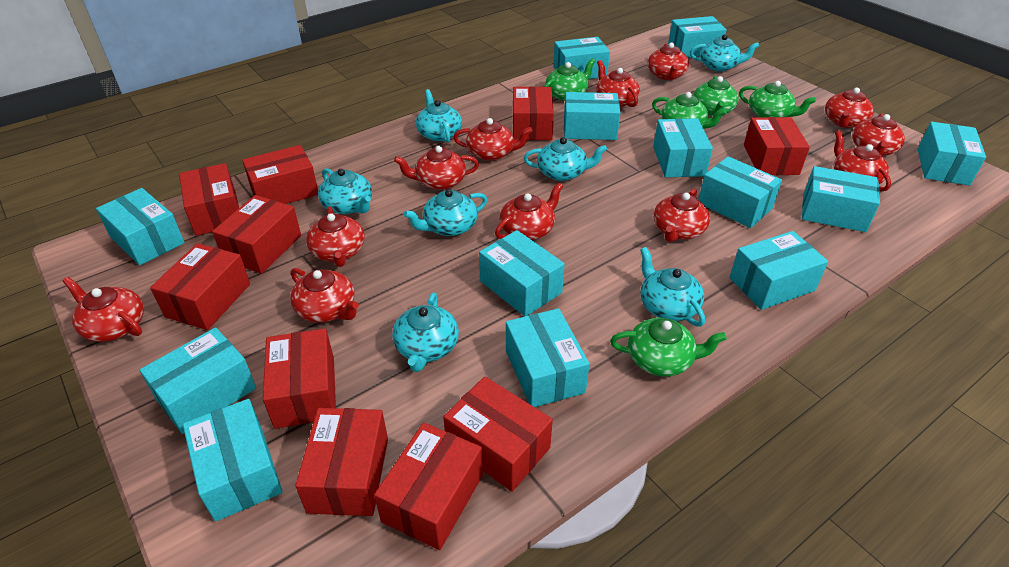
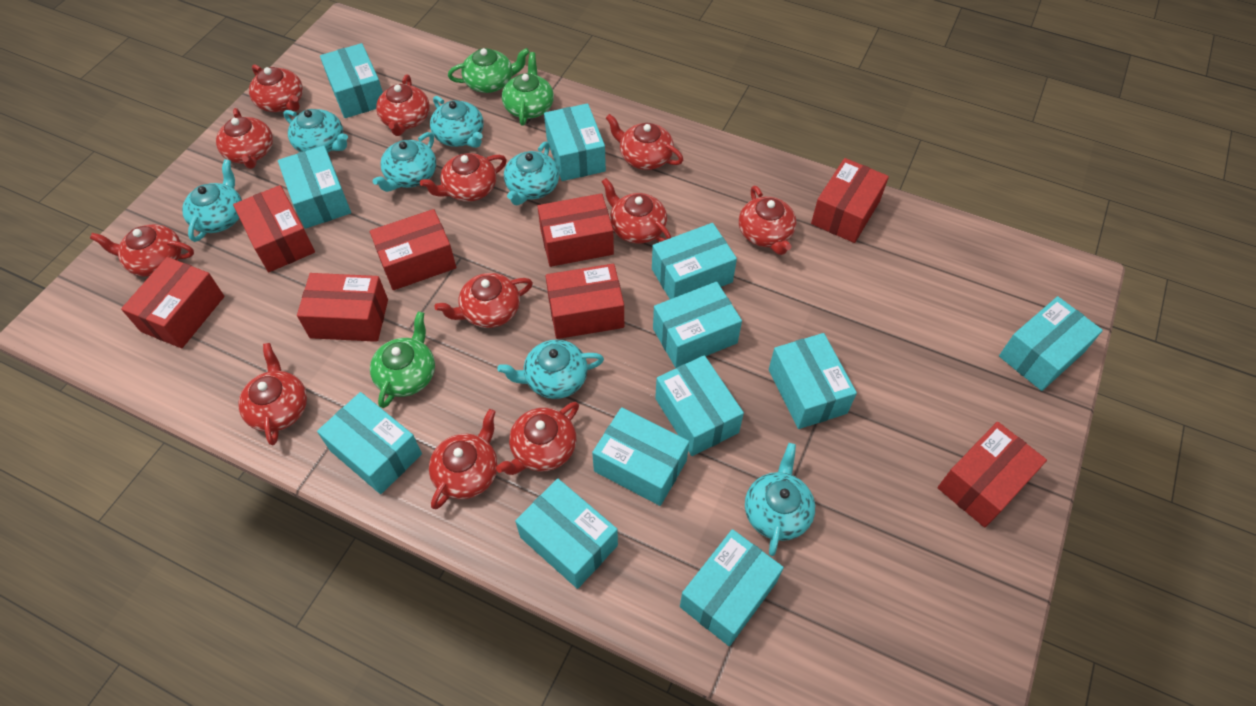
green teapot: 5 -> 3
red box: 10 -> 8
turquoise box: 13 -> 12

